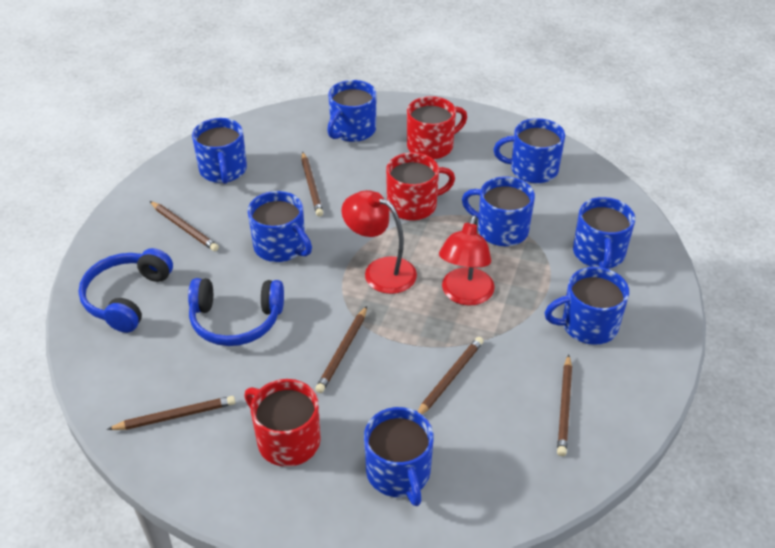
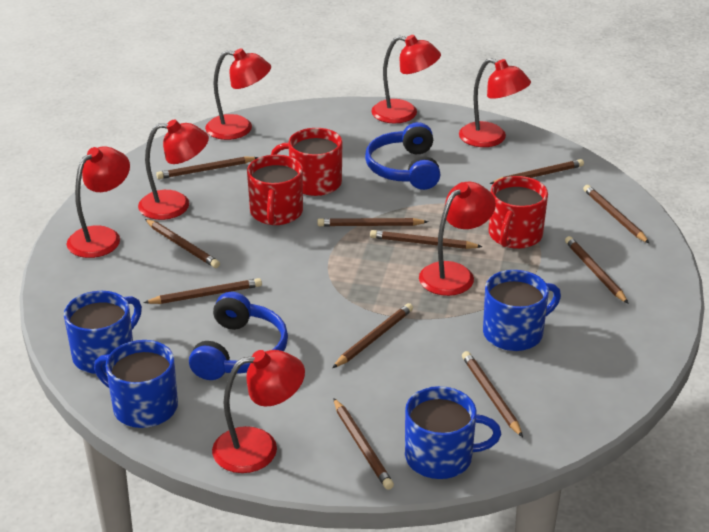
blue mug: 8 -> 4
brown pencil: 6 -> 11
red lamp: 2 -> 7

